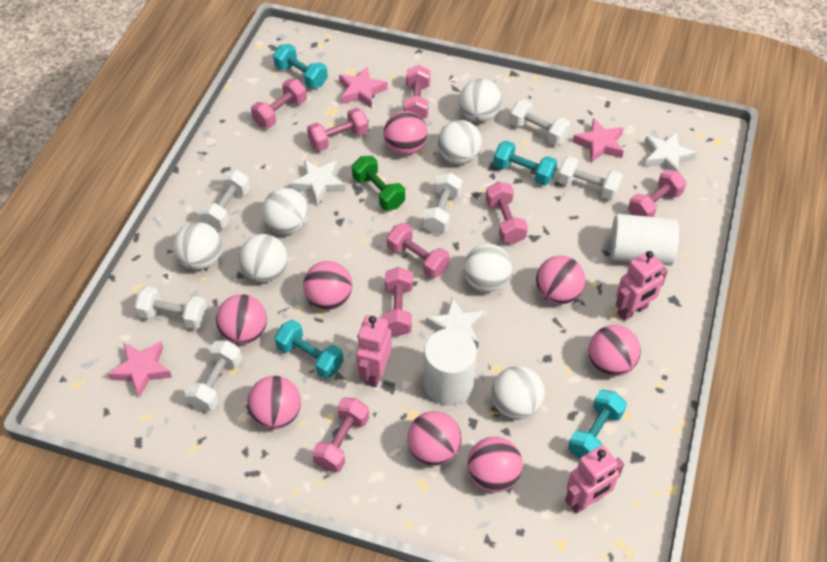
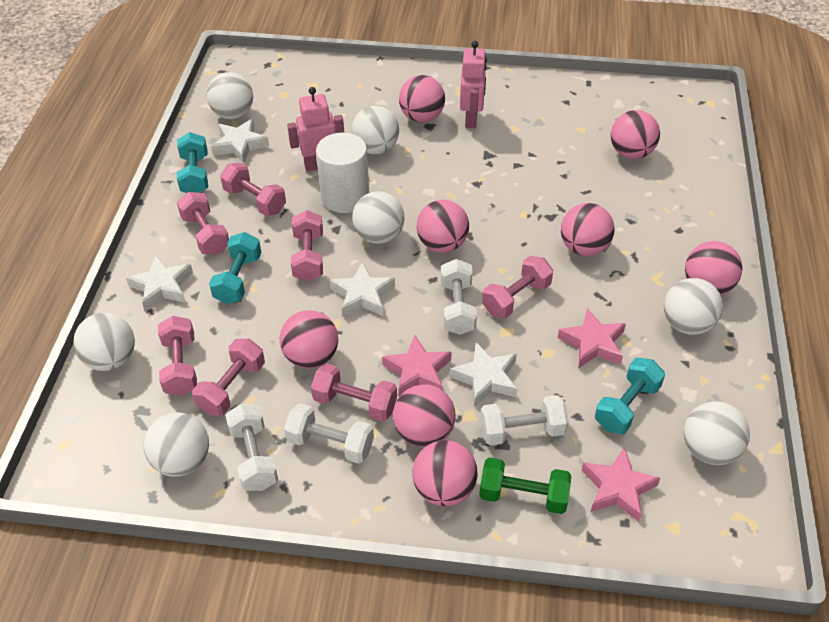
pink dumbbell: 8 -> 7
pink robot: 3 -> 2
turquoise dumbbell: 4 -> 3
white cylinder: 2 -> 1
white dumbbell: 6 -> 4
white star: 3 -> 4

